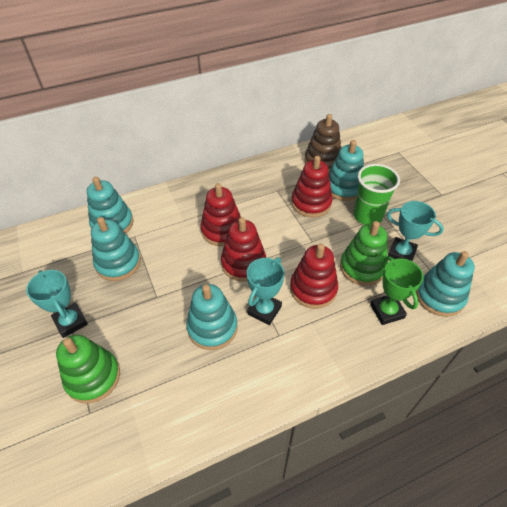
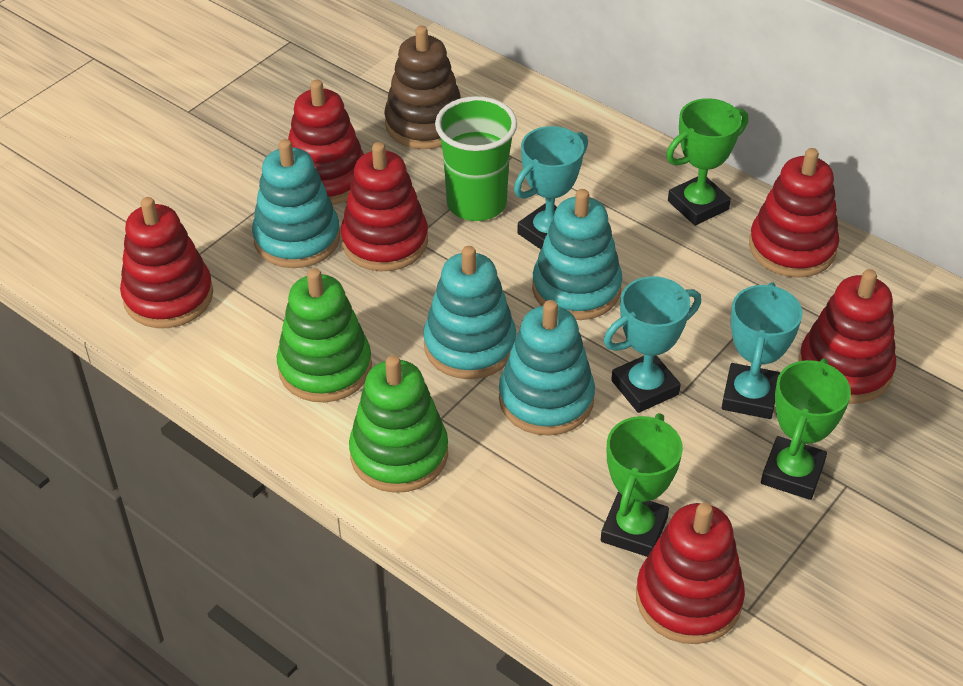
green trophy: 1 -> 3
red stacking toy: 4 -> 6
turquoise stacking toy: 5 -> 4

